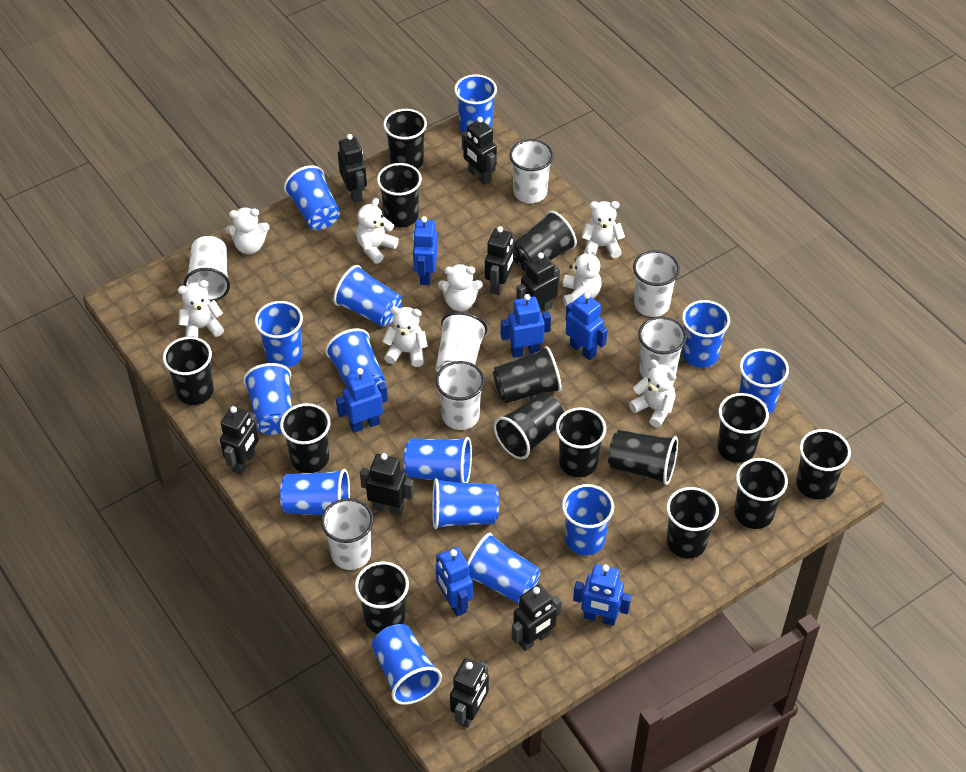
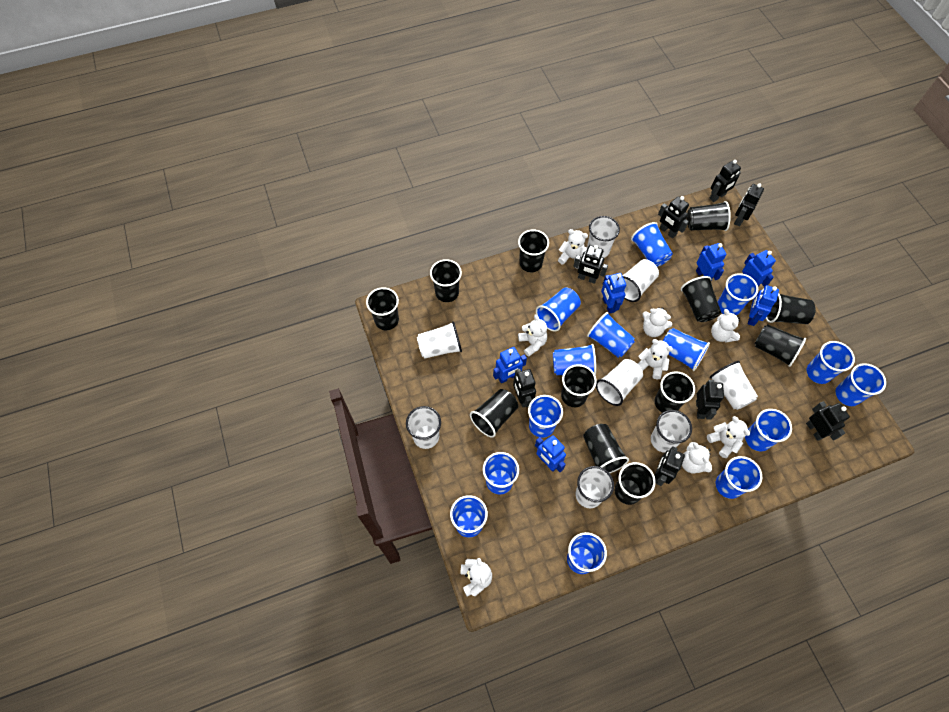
black cup: 14 -> 12
white cup: 7 -> 8

